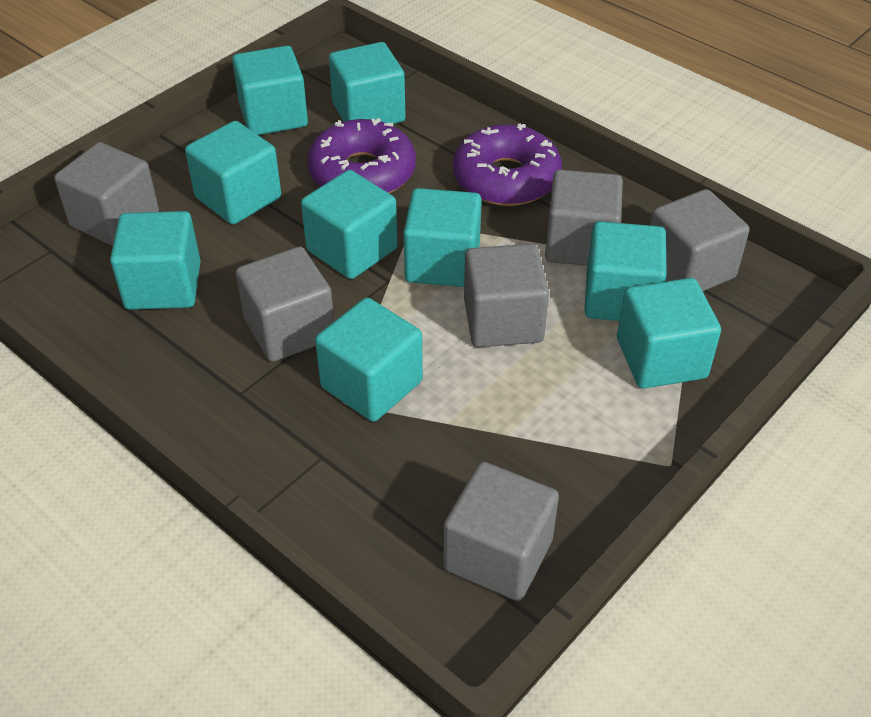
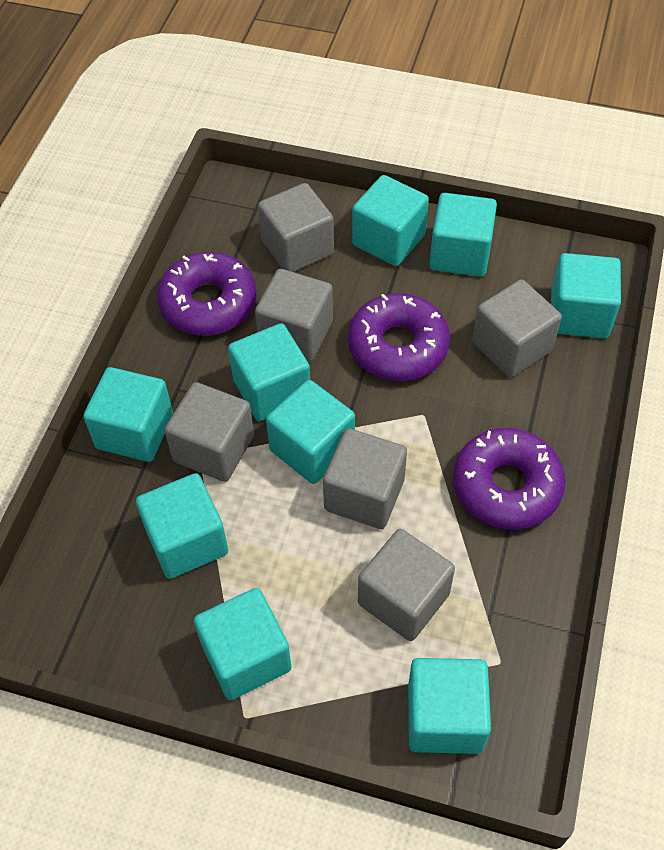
purple donut: 2 -> 3

